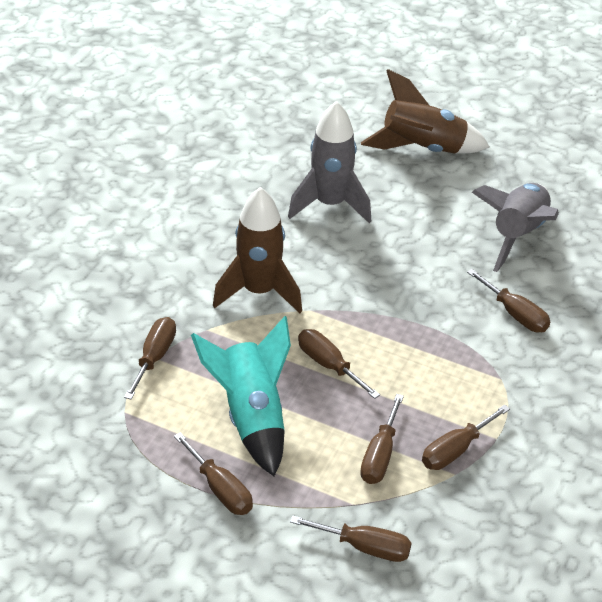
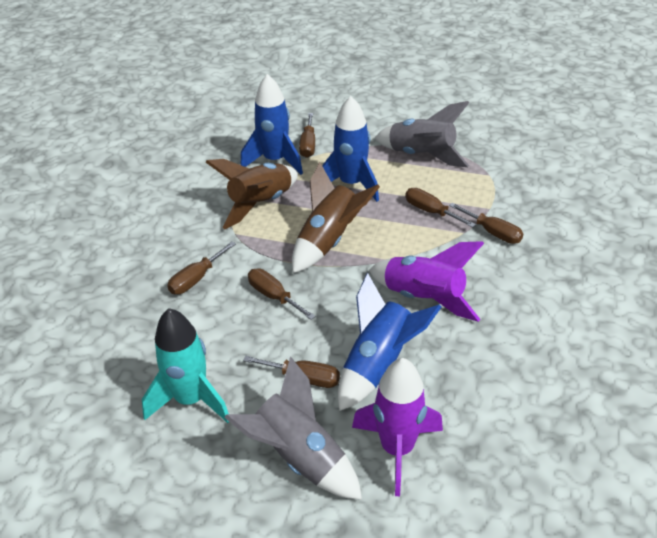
blue rocket: 0 -> 3
brown screwdriver: 7 -> 6
purple rocket: 0 -> 2

